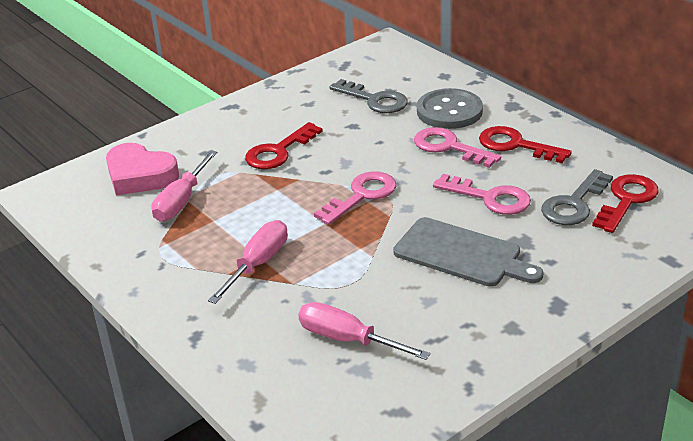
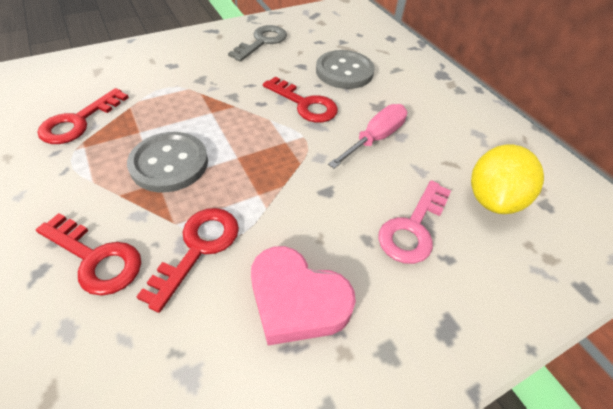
grey button: 1 -> 2
grey cutting board: 1 -> 0
grey key: 2 -> 1
pink key: 3 -> 1
pink screwdriver: 3 -> 1
red key: 3 -> 4
yellow lemon: 0 -> 1

